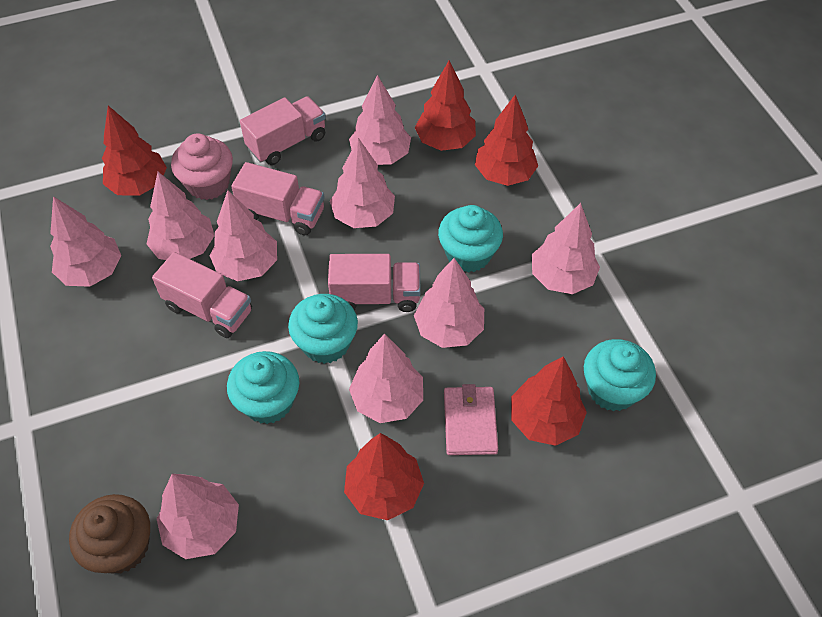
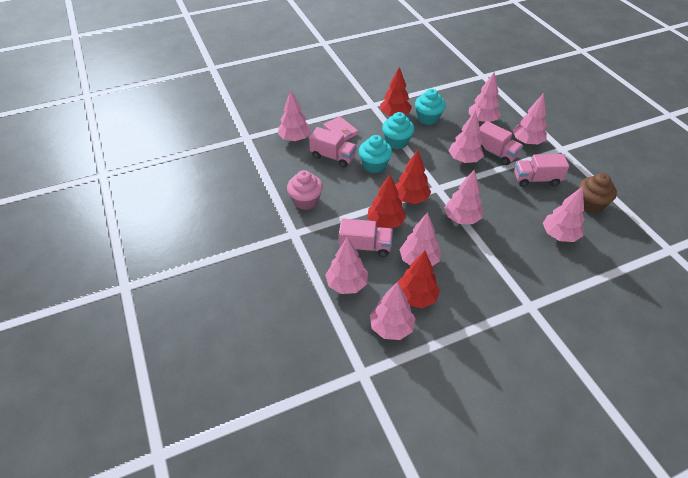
red tree: 5 -> 4
turquoise cupcake: 4 -> 3

